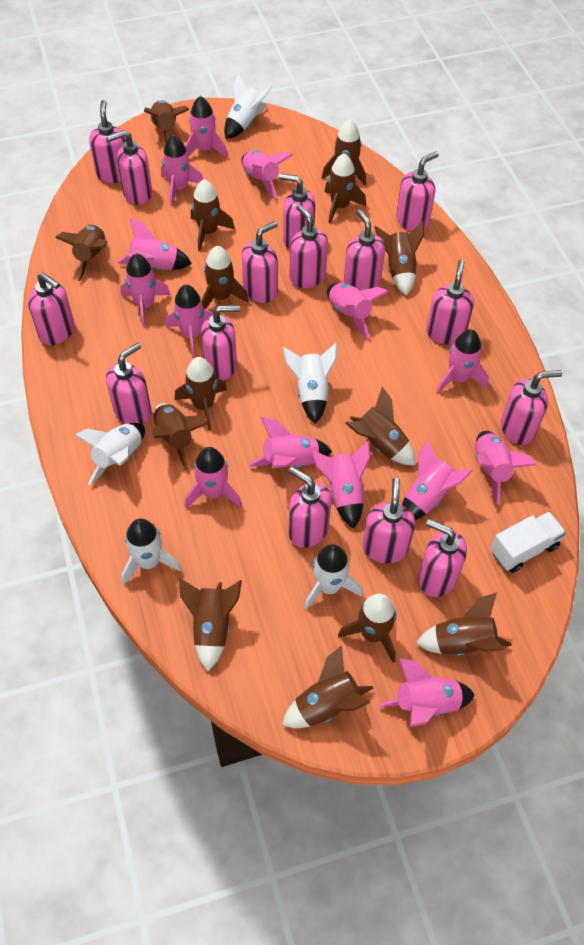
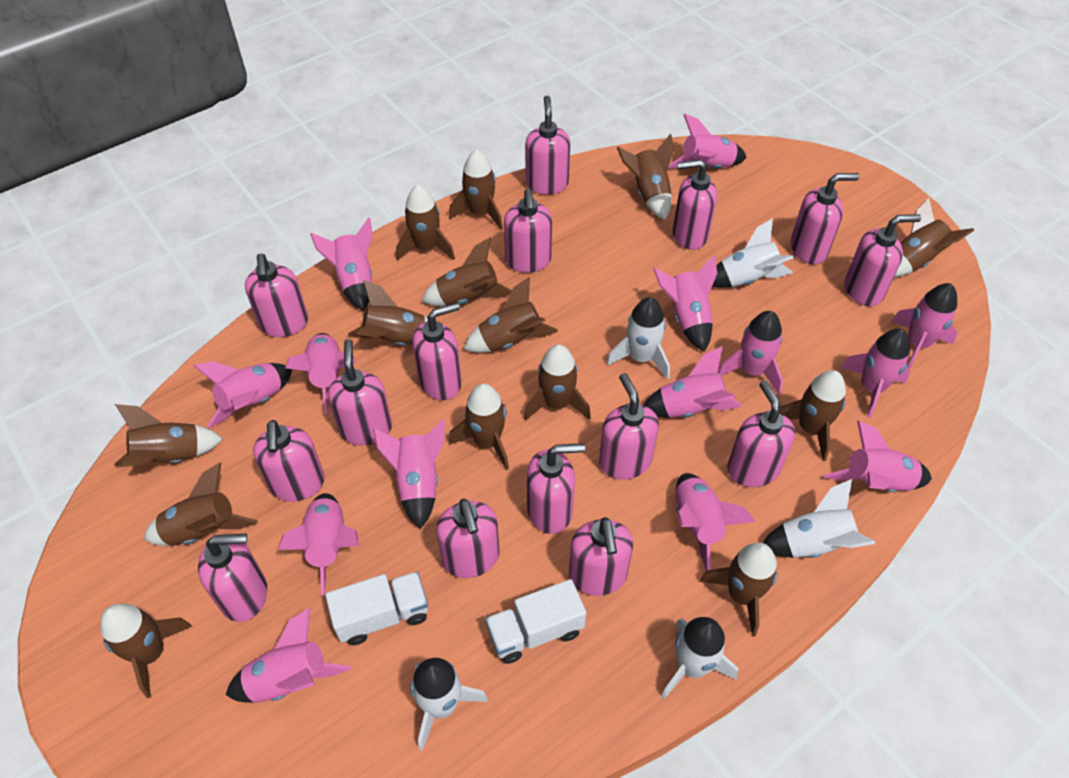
white truck: 1 -> 2

